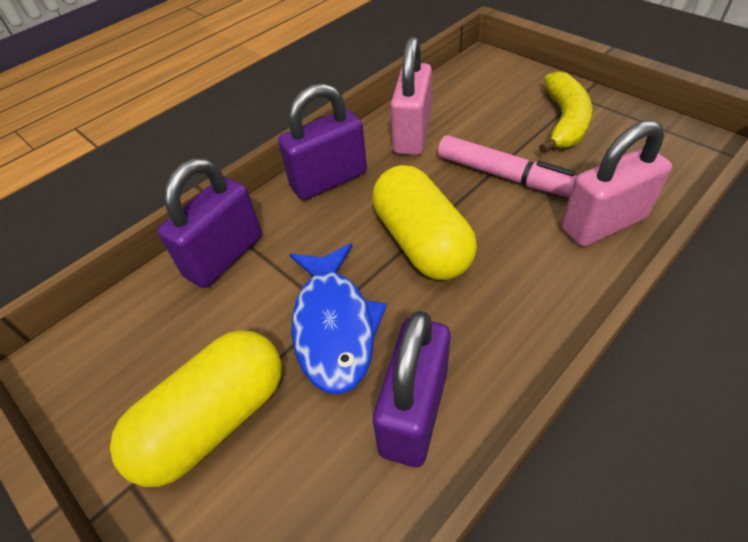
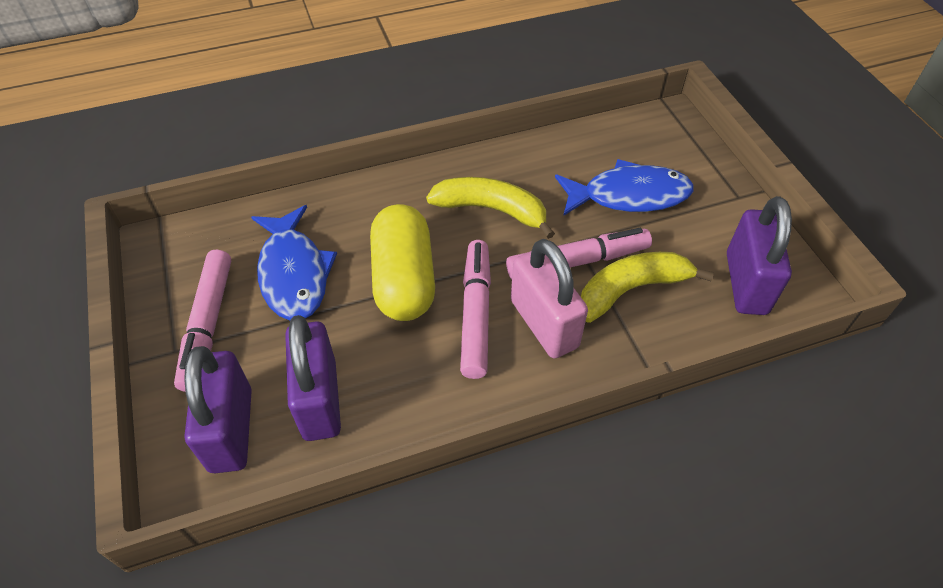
blue fish: 1 -> 2
pink marker: 1 -> 3
pink padlock: 2 -> 1
yellow banana: 1 -> 2
yellow capsule: 2 -> 1

